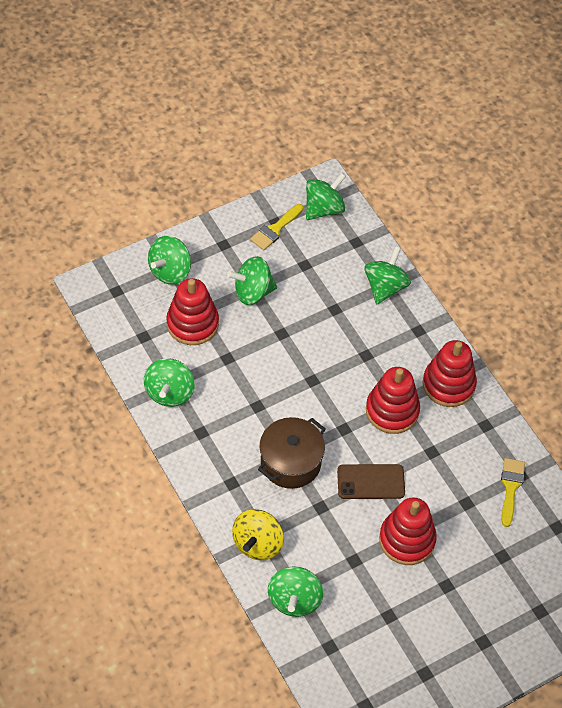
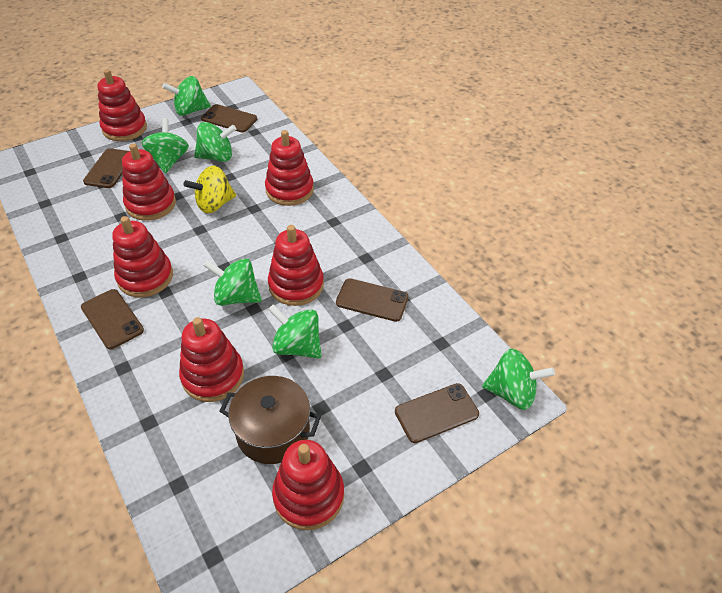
brown phone: 1 -> 5
red stacking toy: 4 -> 7
yellow brush: 2 -> 0

